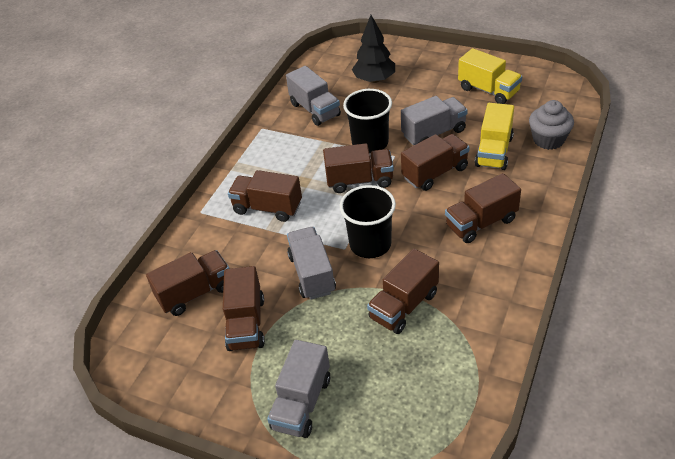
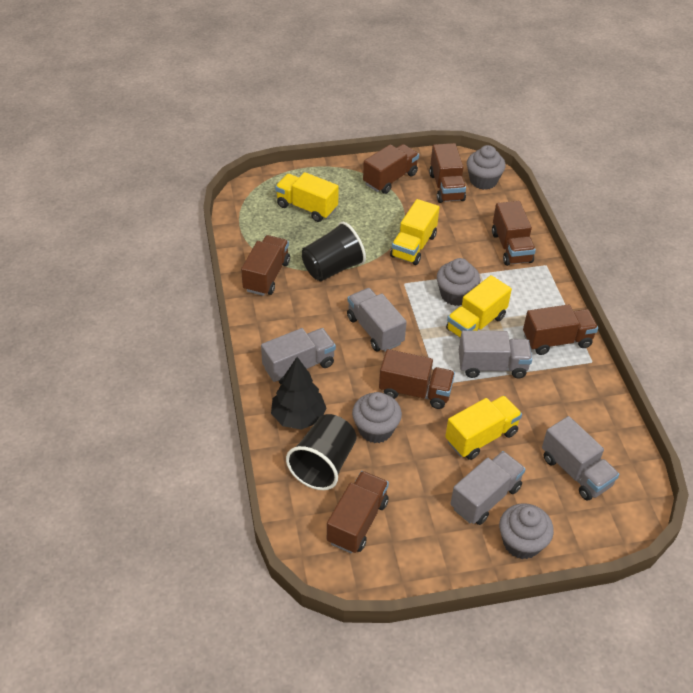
grey cupcake: 1 -> 4
grey truck: 4 -> 5
yellow truck: 2 -> 4

